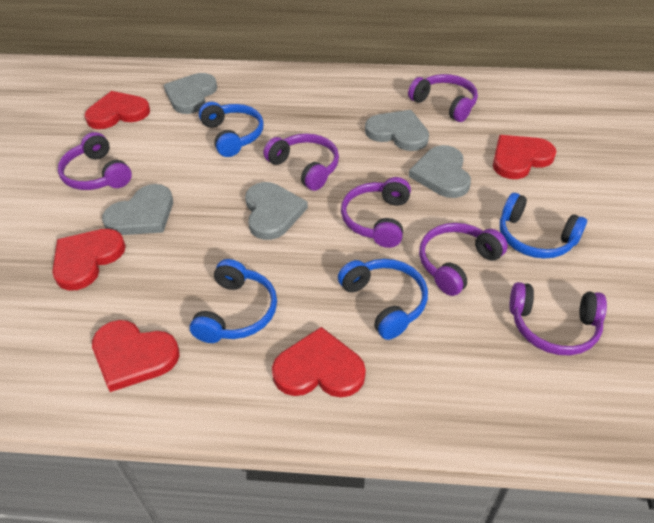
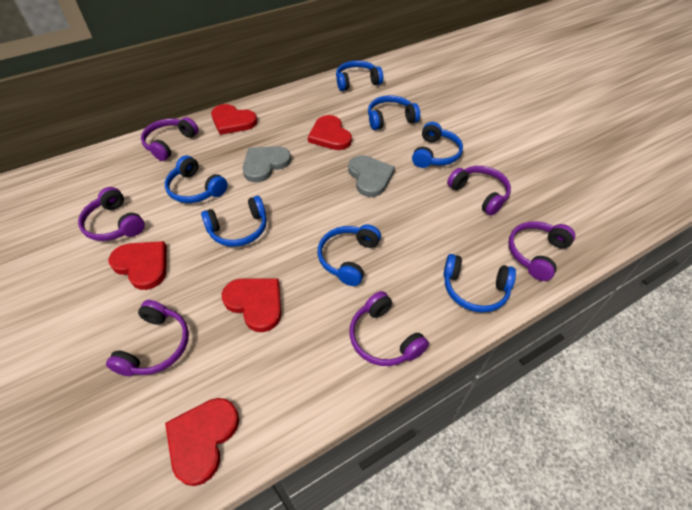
blue headphones: 4 -> 7
grey heart: 5 -> 2

